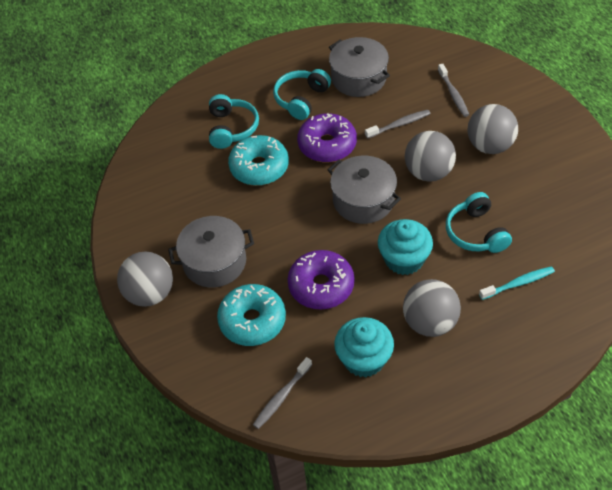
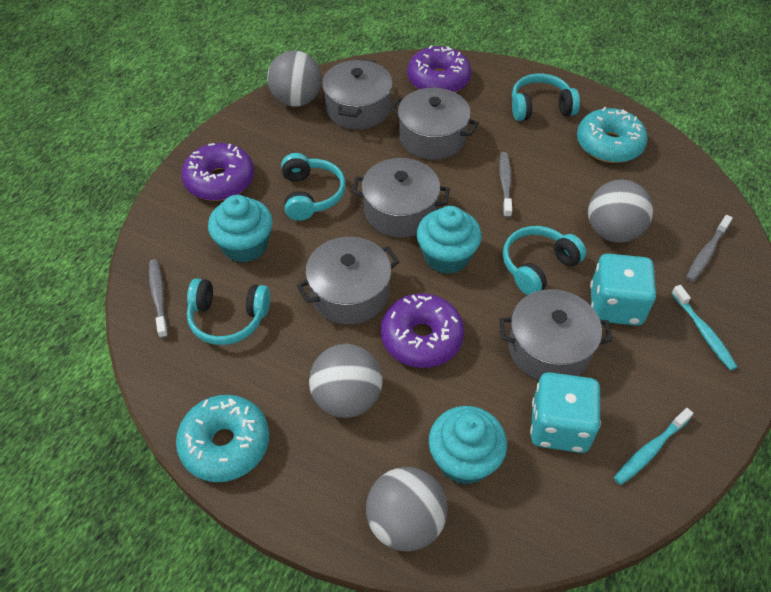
grey pot: 3 -> 5
purple donut: 2 -> 3
turquoise cupcake: 2 -> 3
turquoise dice: 0 -> 2
turquoise headphones: 3 -> 4
turquoise toothbrush: 1 -> 2

